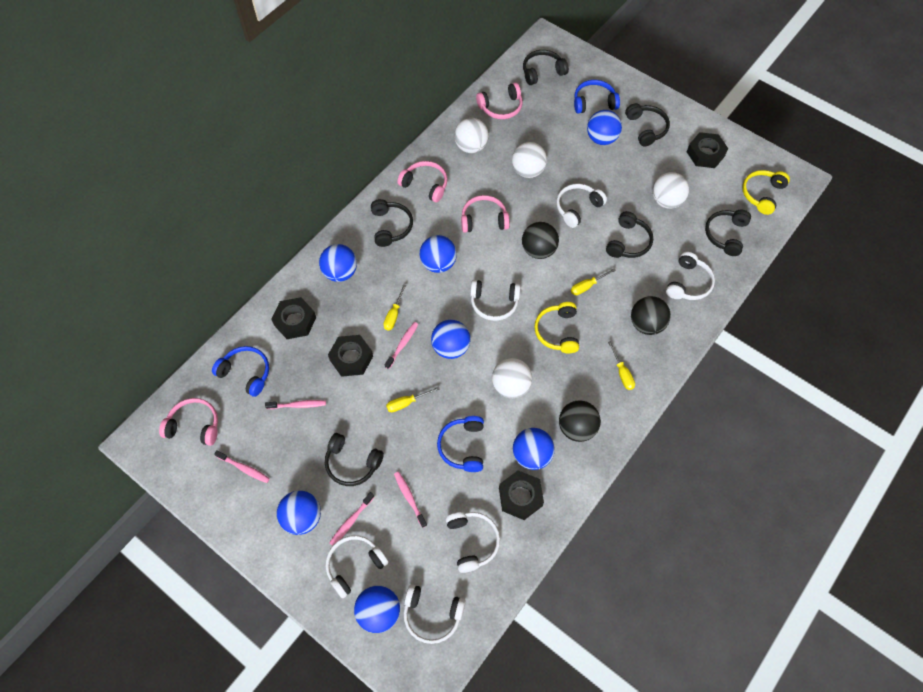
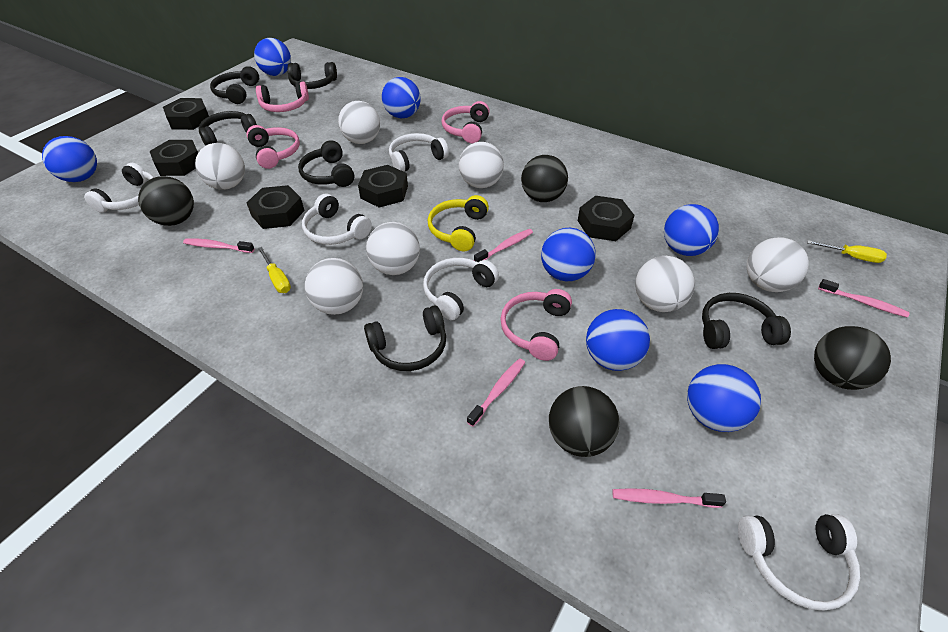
black ball: 3 -> 4
black nut: 4 -> 5
blue headphones: 3 -> 0
white ball: 4 -> 7
white headphones: 6 -> 5
yellow headphones: 2 -> 1
yellow screwdriver: 4 -> 2

